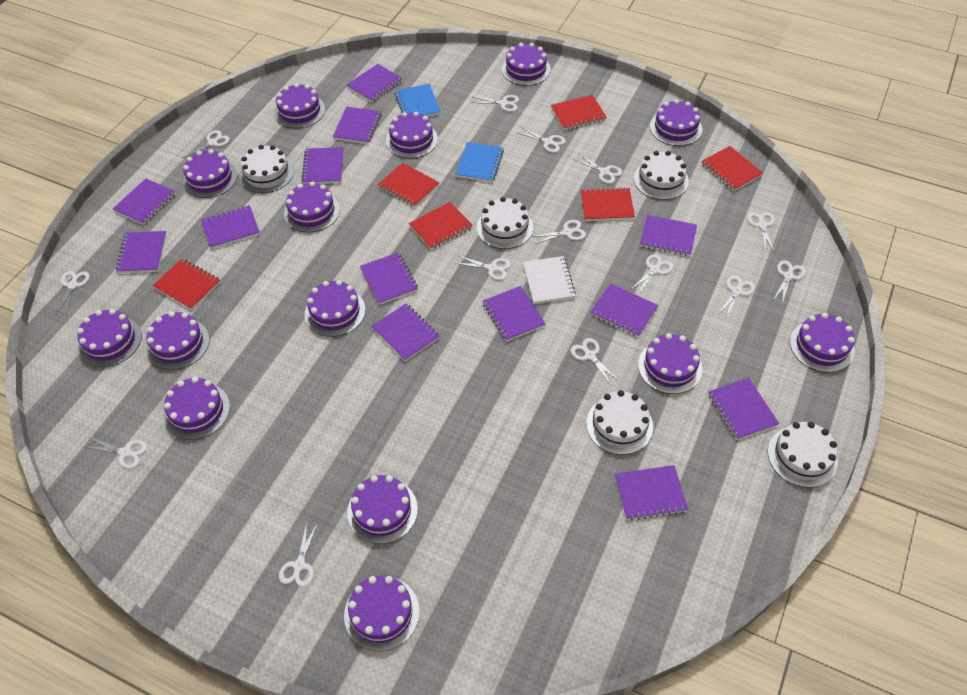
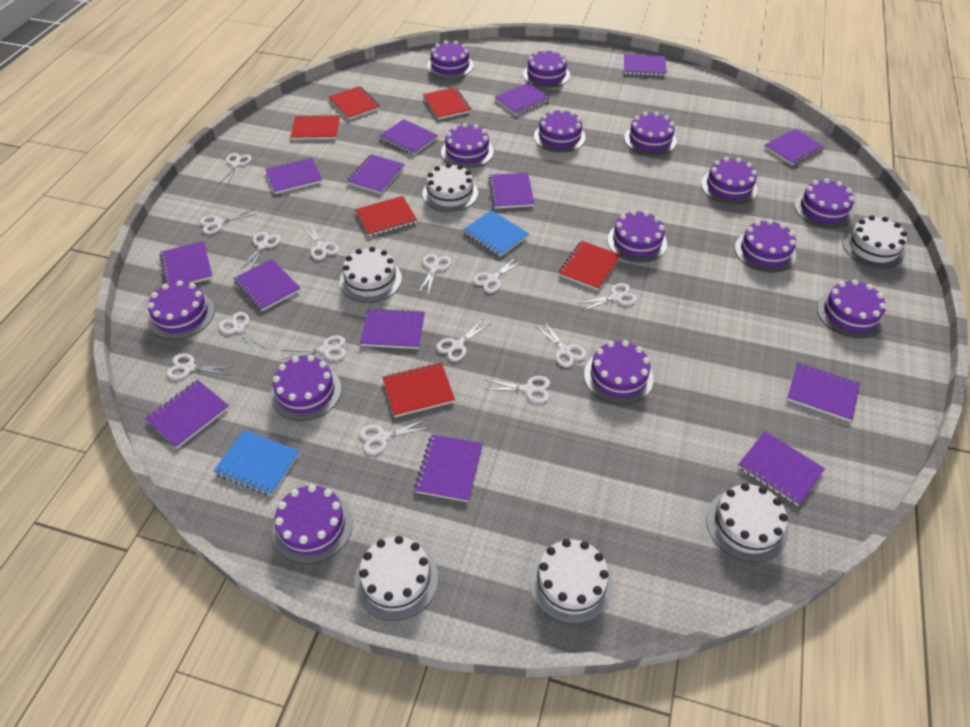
purple notebook: 13 -> 14
white cake: 5 -> 6
white notebook: 1 -> 0

